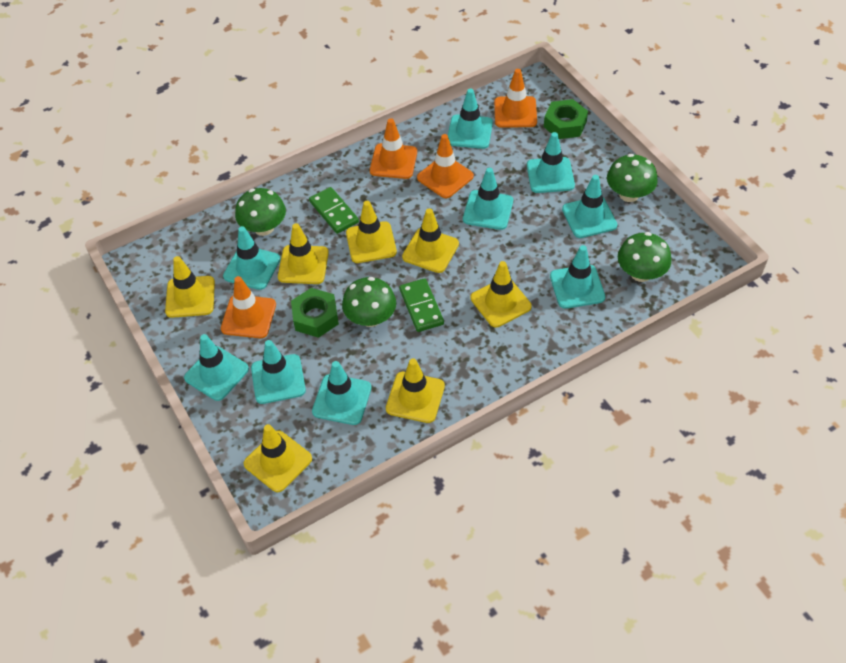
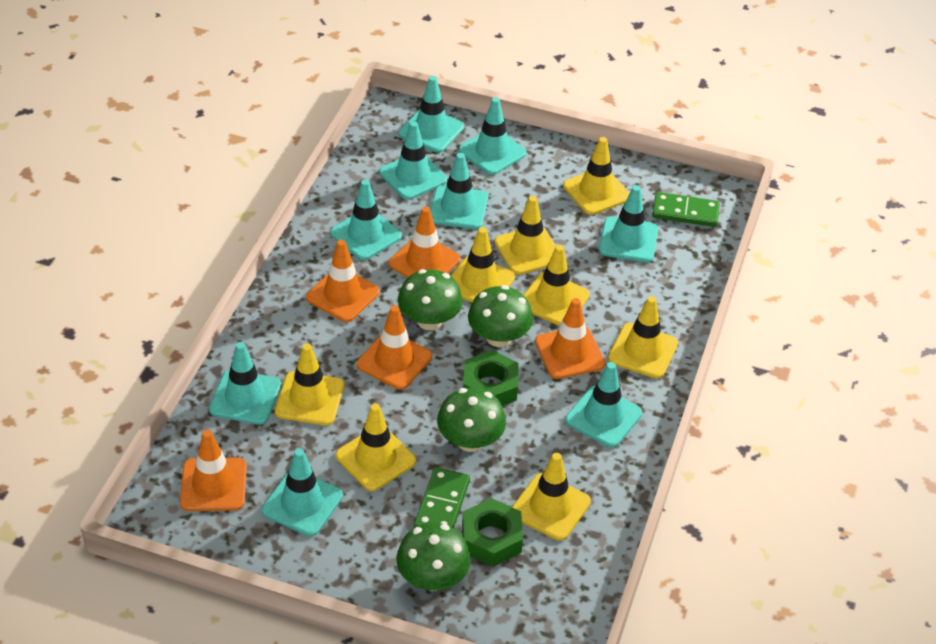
orange traffic cone: 4 -> 5
yellow traffic cone: 7 -> 8

